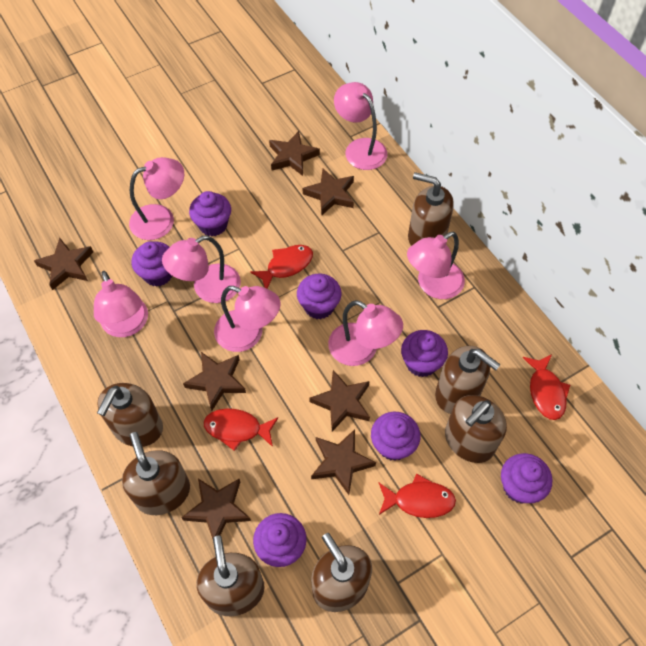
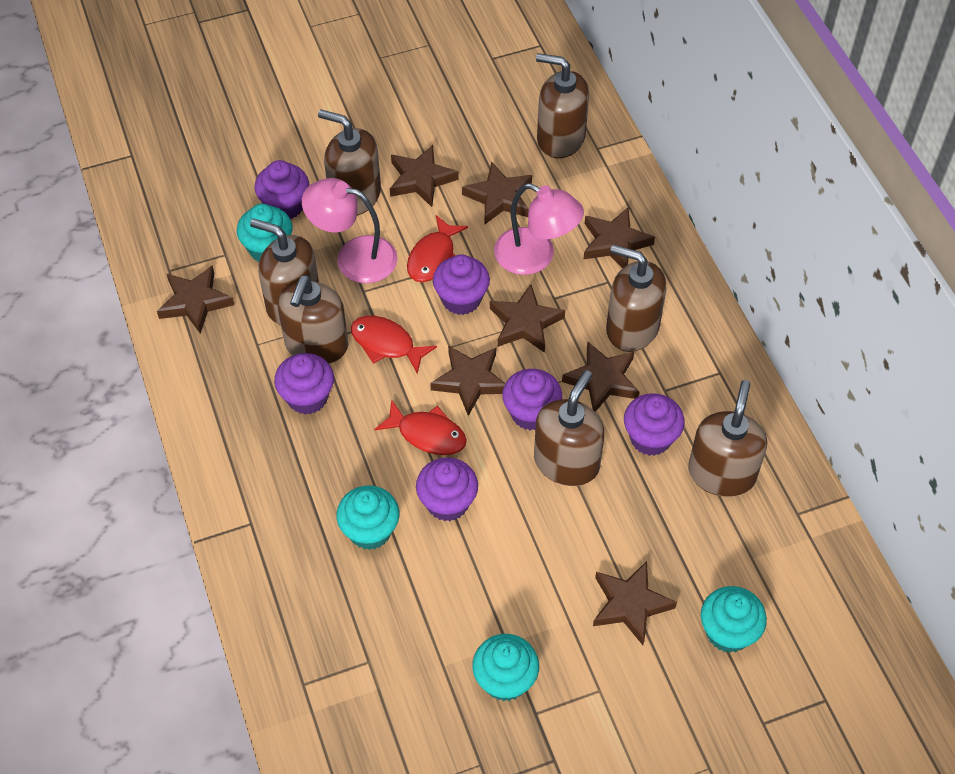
brown star: 7 -> 8
pink lamp: 7 -> 2
purple cupcake: 7 -> 6
red fish: 4 -> 3
turquoise cupcake: 0 -> 4

